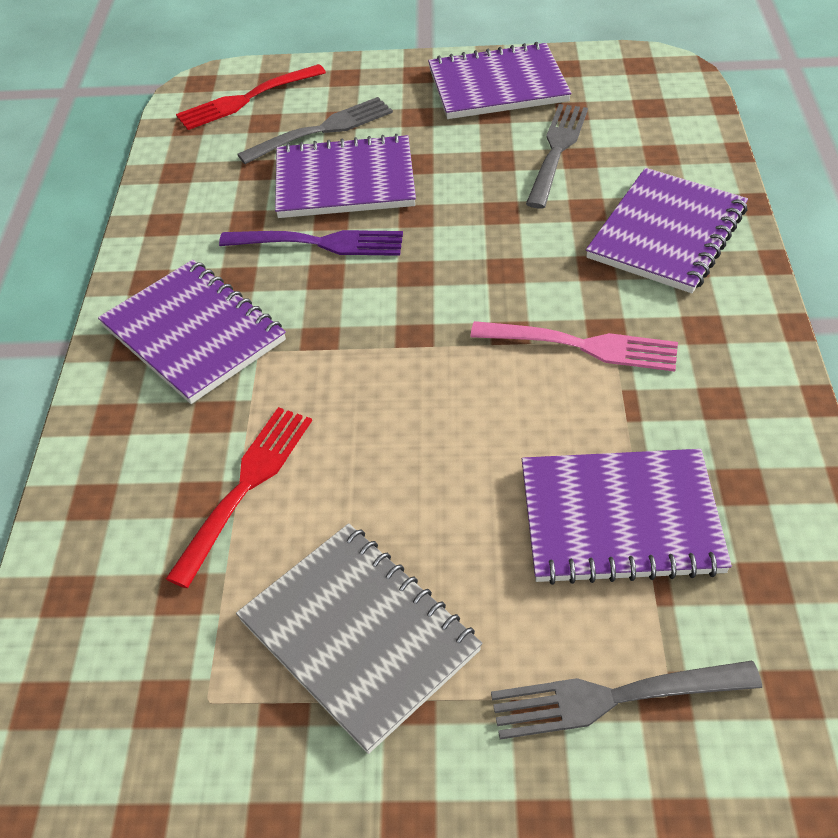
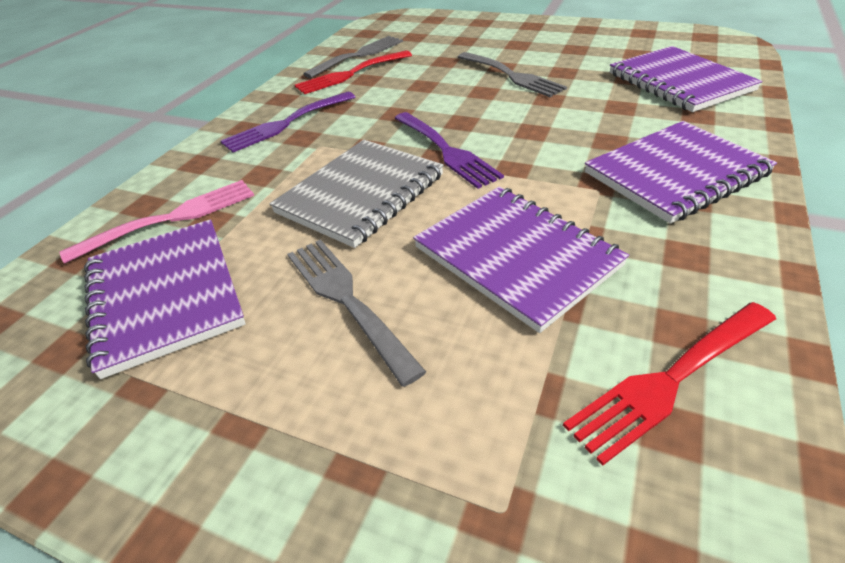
purple fork: 1 -> 2
purple notebook: 5 -> 4

